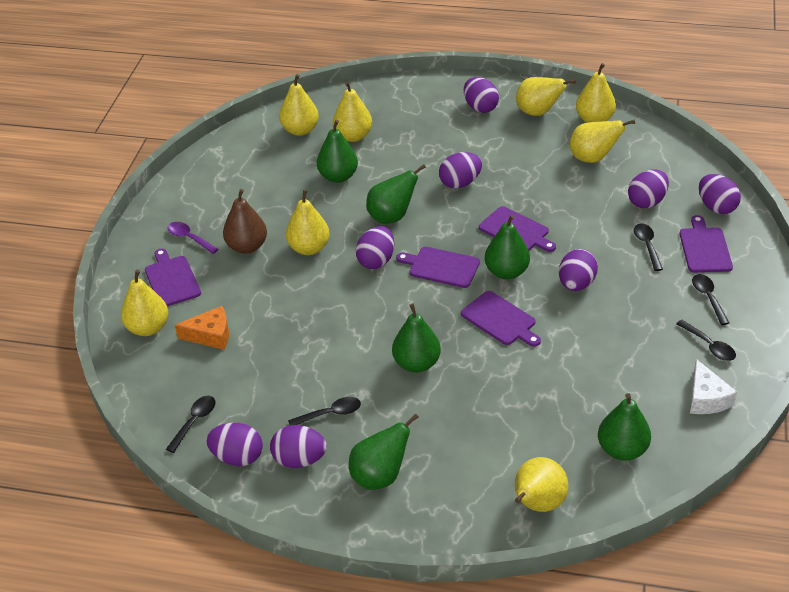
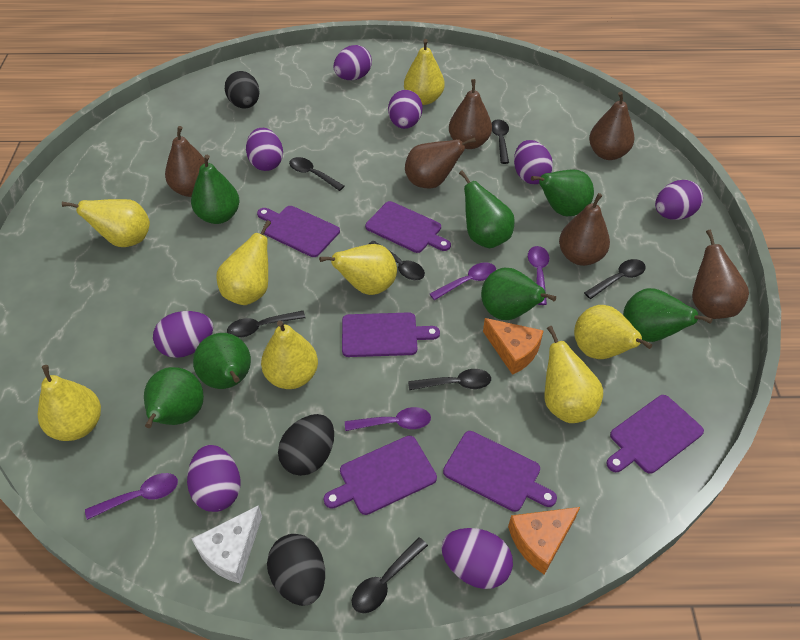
black egg: 0 -> 3
black spoon: 5 -> 7
brown pear: 1 -> 6
green pear: 6 -> 7
orange cheese: 1 -> 2
purple cutting board: 5 -> 6
purple spoon: 1 -> 4

